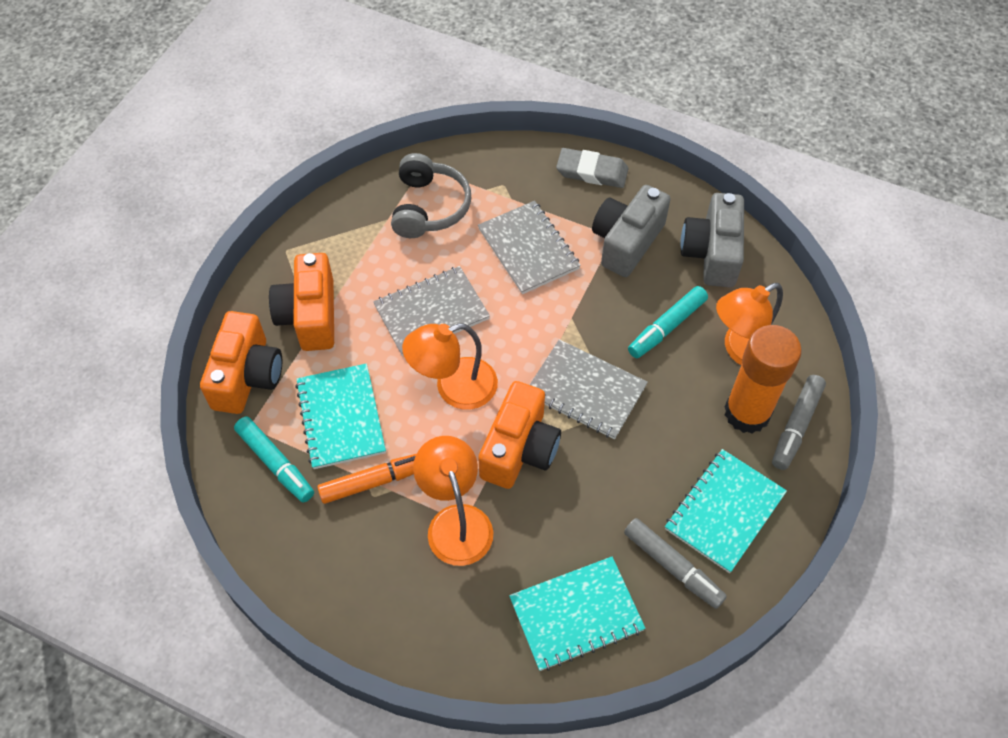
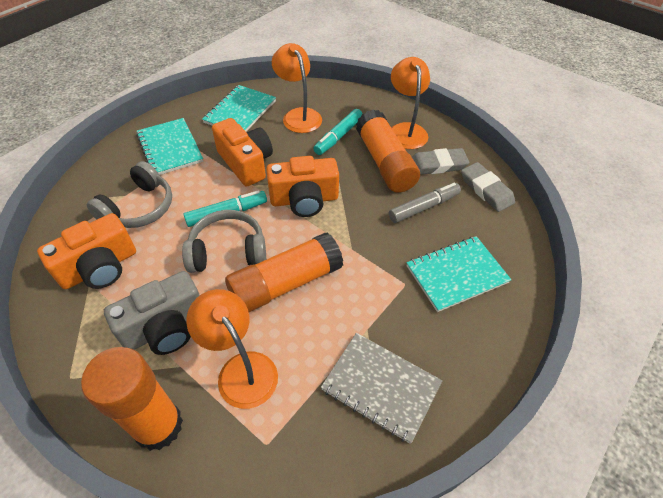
grey camera: 2 -> 1
grey eraser: 1 -> 2
grey headphones: 1 -> 2
grey marker: 2 -> 1
grey notebook: 3 -> 1
orange glue stick: 1 -> 3
orange marker: 1 -> 0

